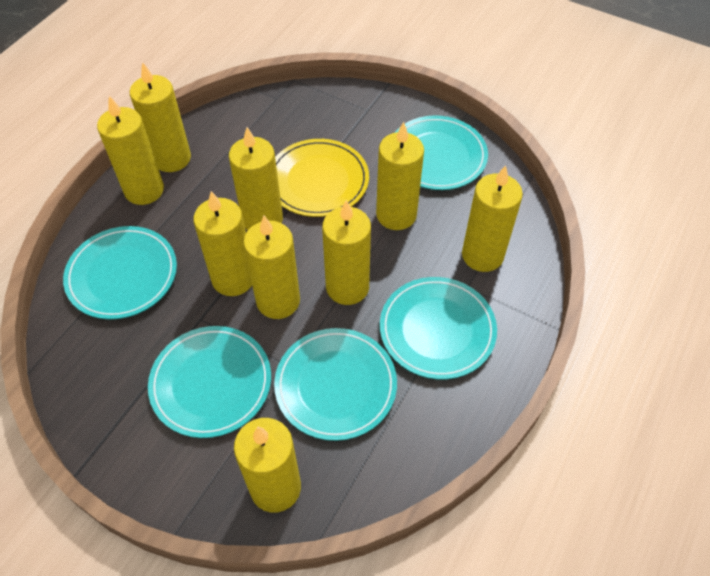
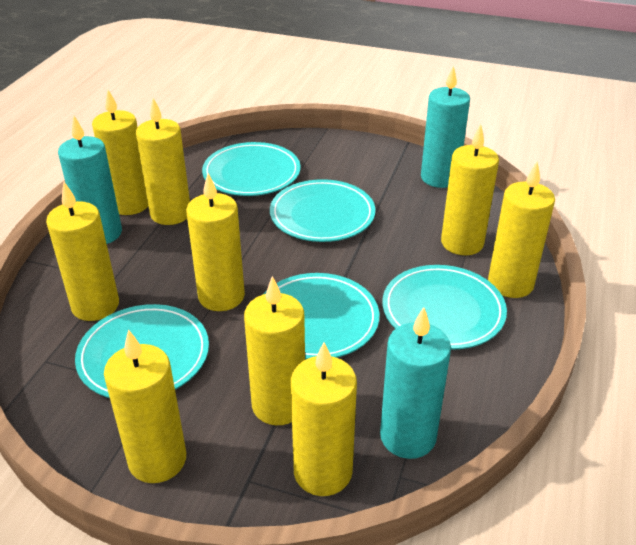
turquoise candle: 0 -> 3
yellow plate: 1 -> 0

